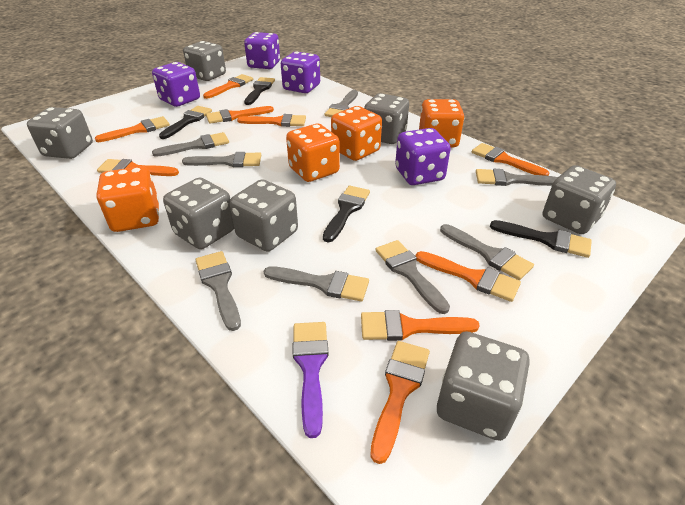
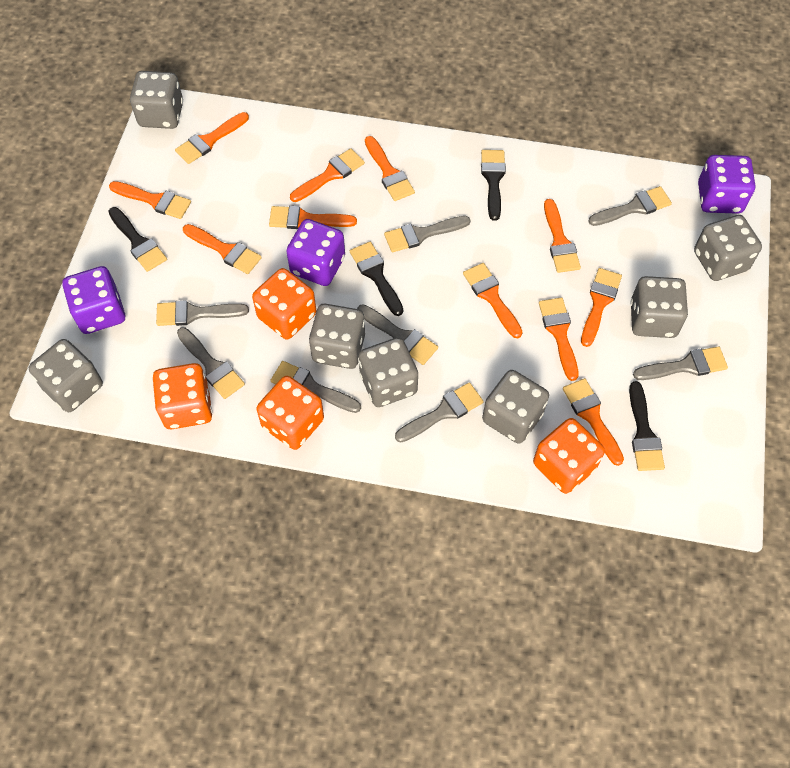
orange brush: 9 -> 11
purple brush: 1 -> 0
purple dice: 4 -> 3

